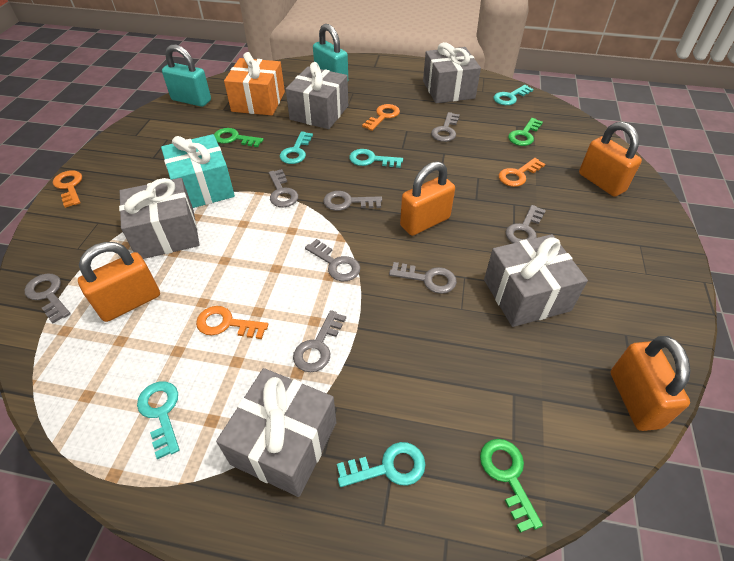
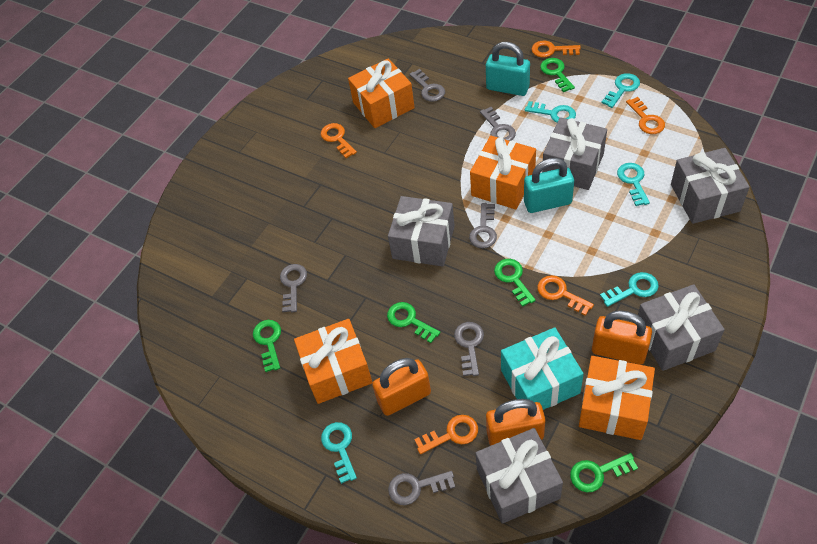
green key: 3 -> 5
grey key: 8 -> 6
orange gift: 1 -> 4
orange key: 4 -> 5
orange padlock: 4 -> 3

